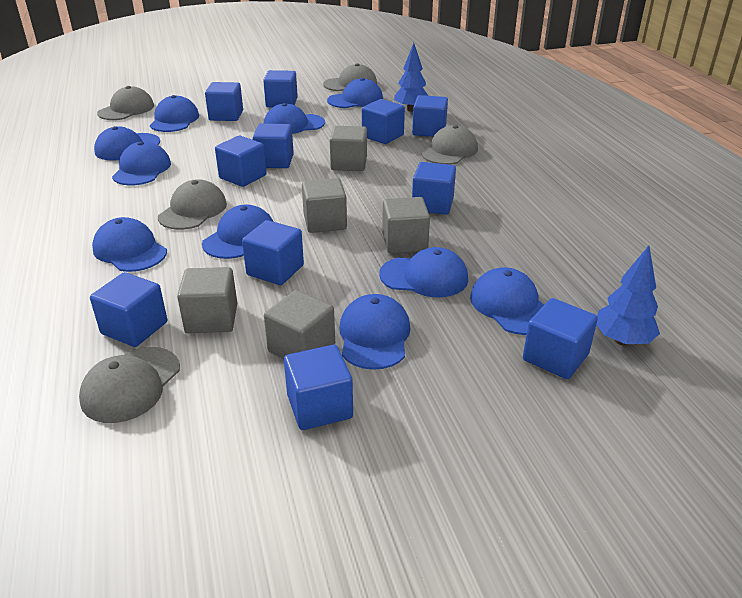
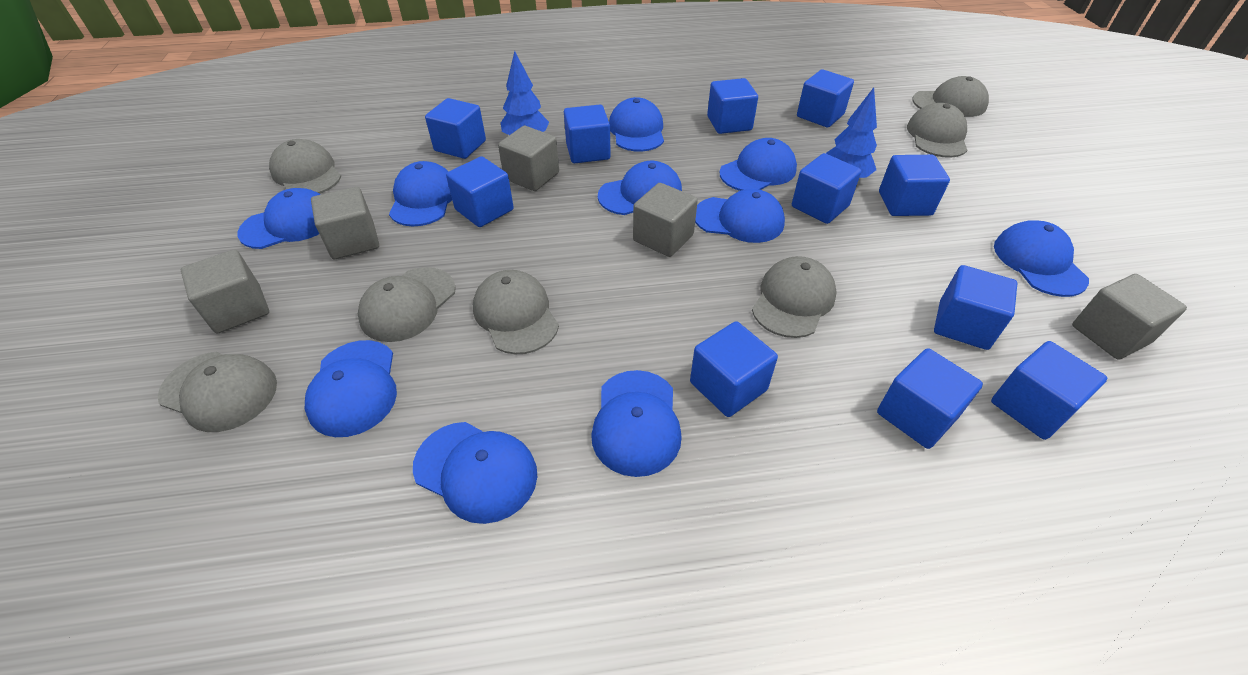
grey cap: 5 -> 7

